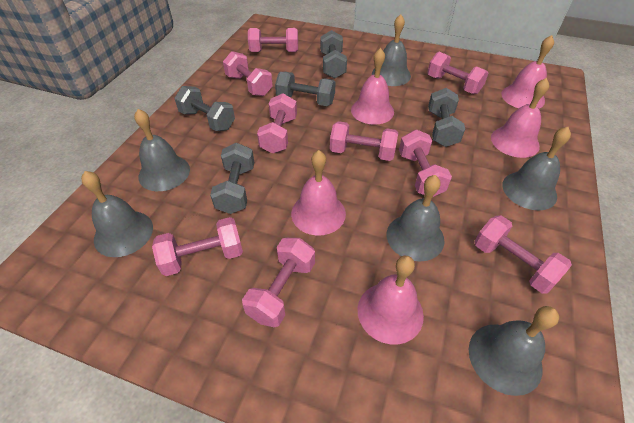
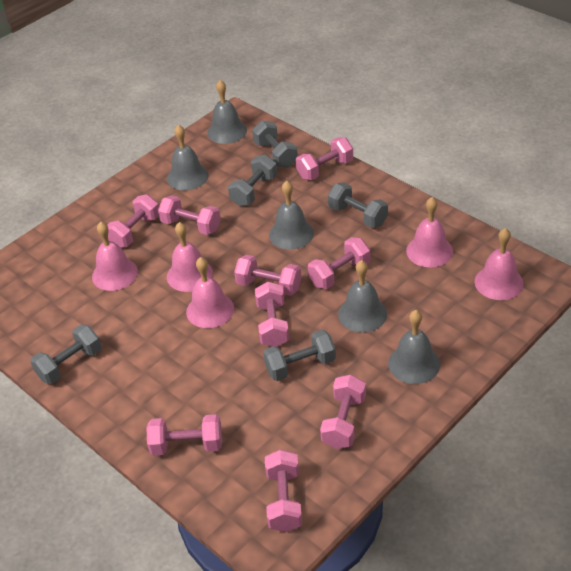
grey bell: 6 -> 5

